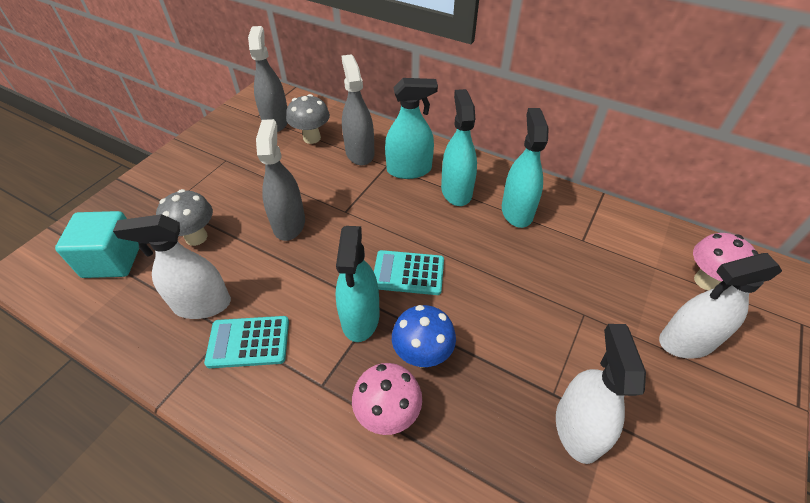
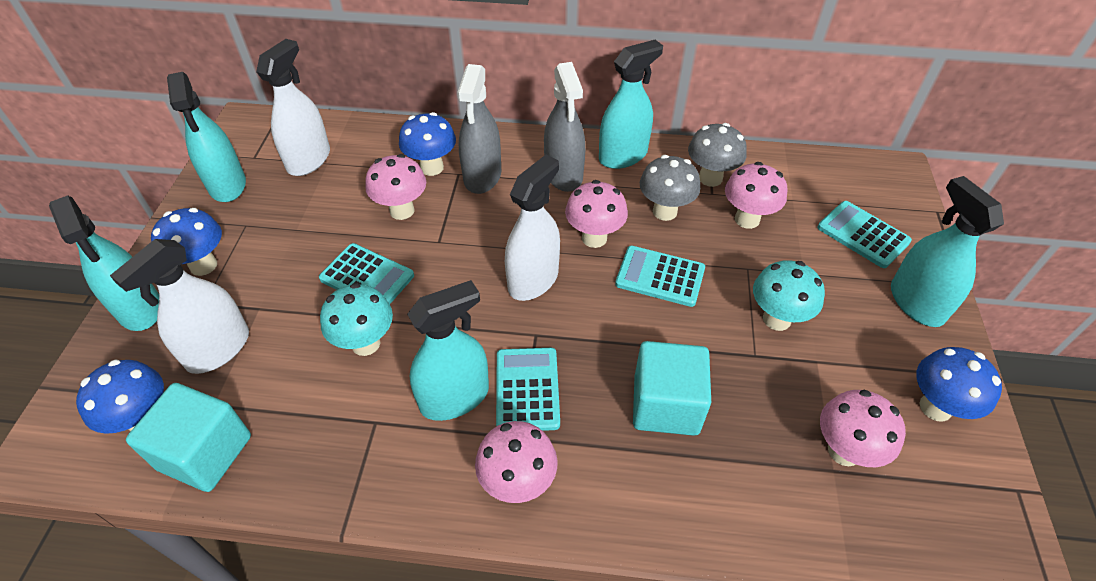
blue mushroom: 1 -> 4
grey spray bottle: 3 -> 2
pink mushroom: 2 -> 5
turquoise calculator: 2 -> 4
turquoise cube: 1 -> 2
turquoise mushroom: 0 -> 2
turquoise spray bottle: 4 -> 5

